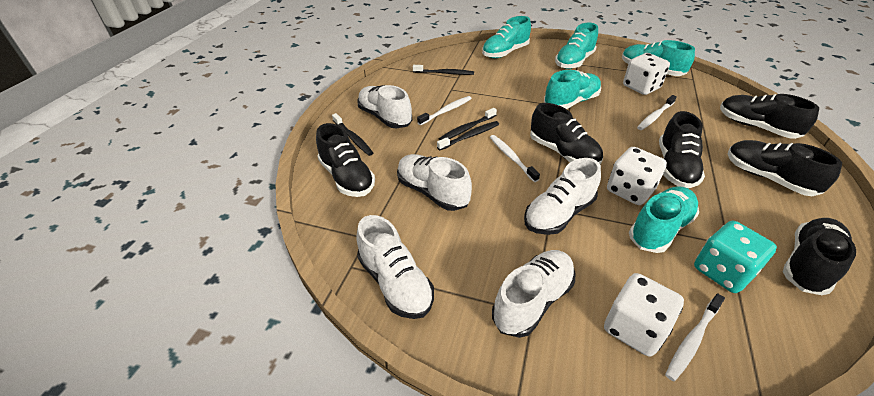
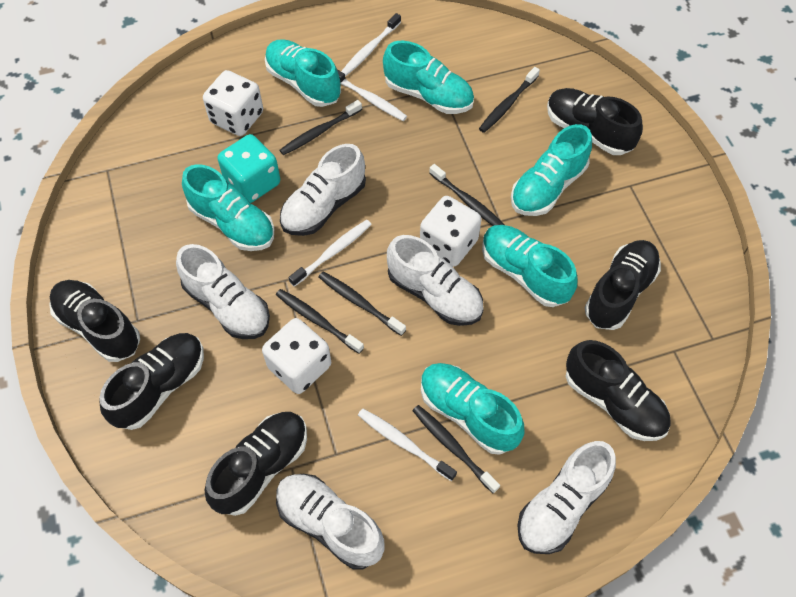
black toothbrush: 4 -> 6
turquoise shoe: 5 -> 6

